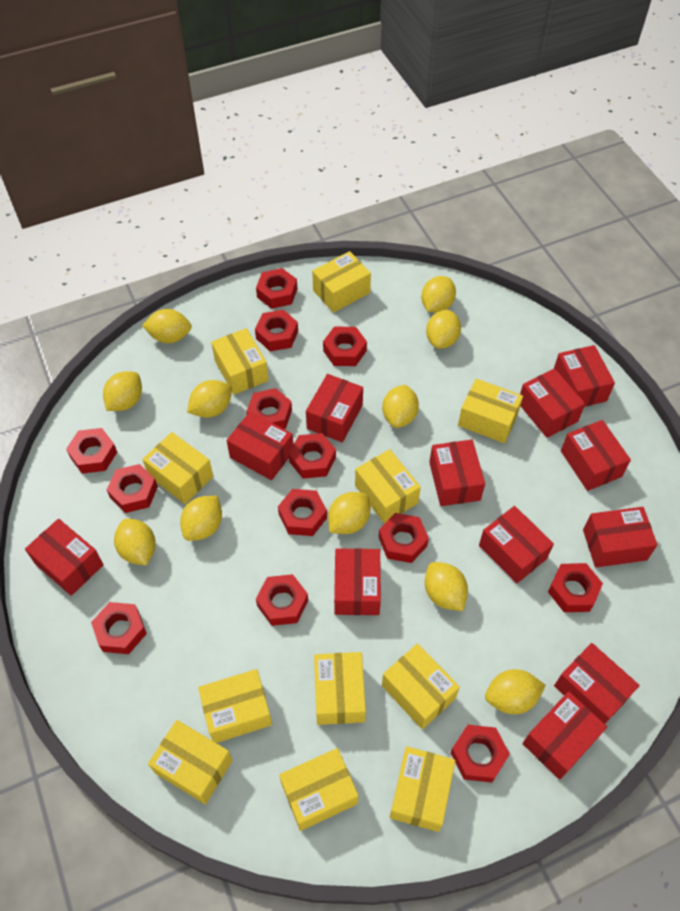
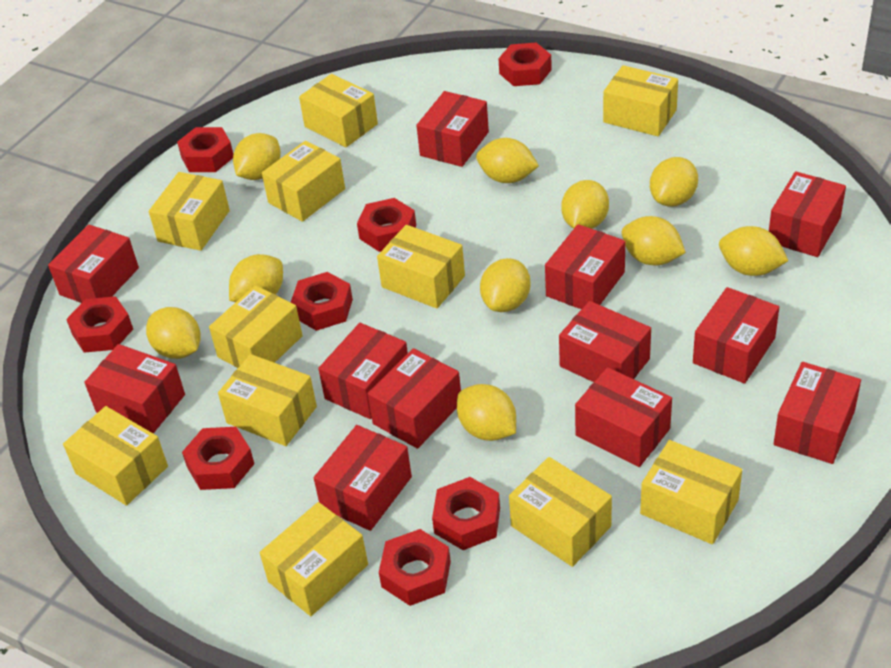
red nut: 13 -> 8
yellow lemon: 11 -> 10

